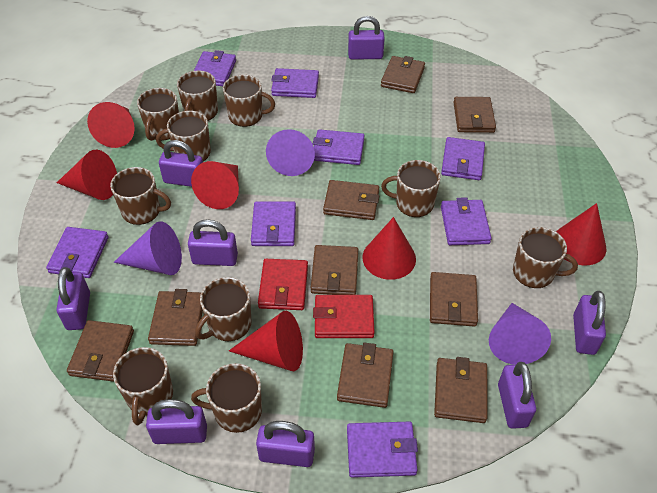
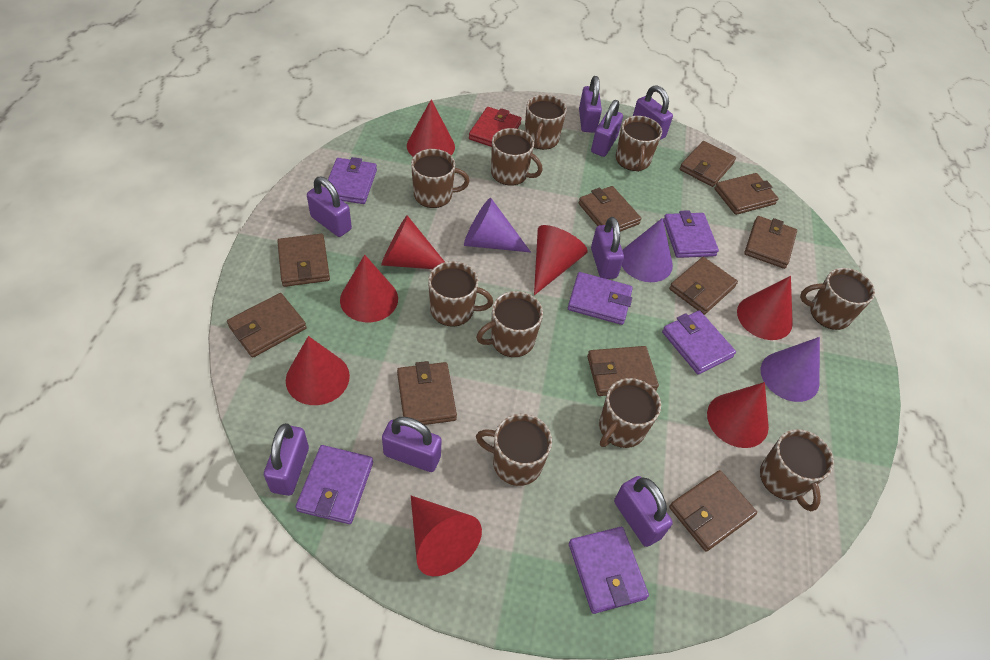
brown wallet: 9 -> 10
purple wallet: 8 -> 6
red cone: 6 -> 8
red wallet: 2 -> 1

